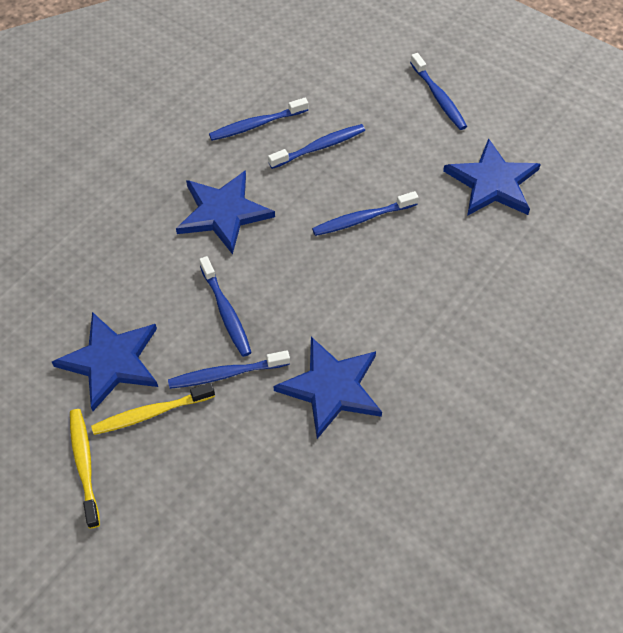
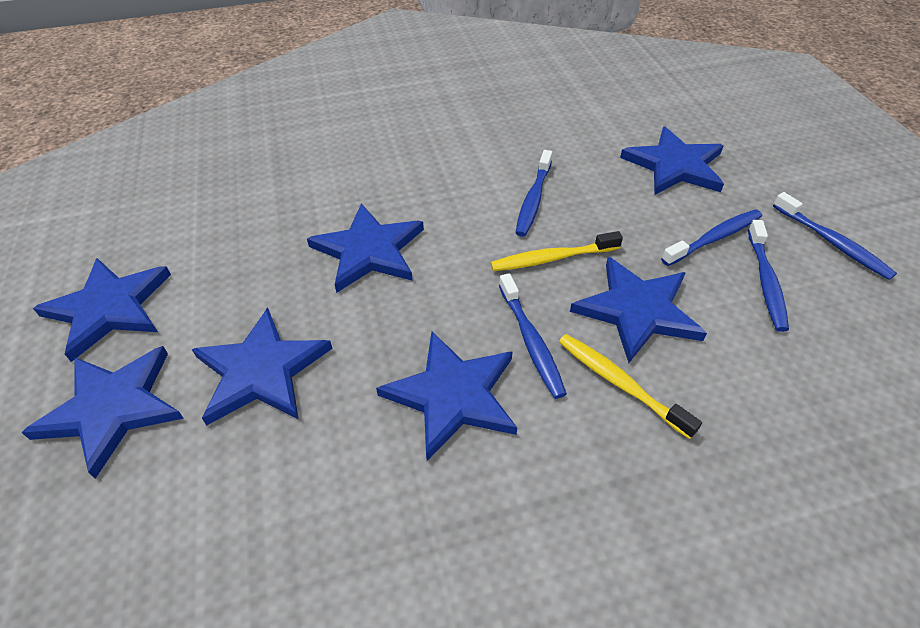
blue star: 4 -> 7
blue toothbrush: 6 -> 5

